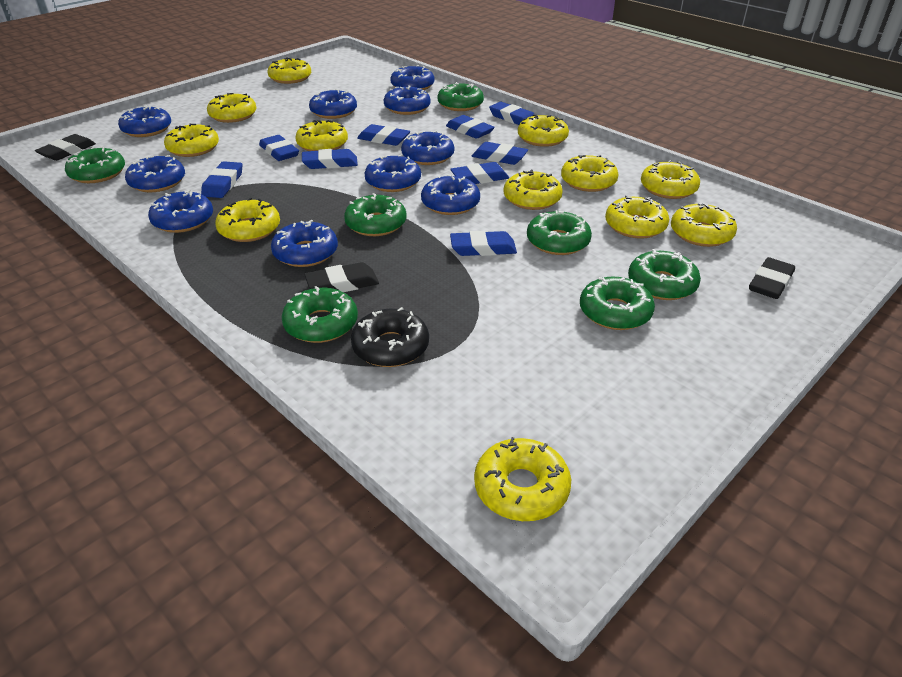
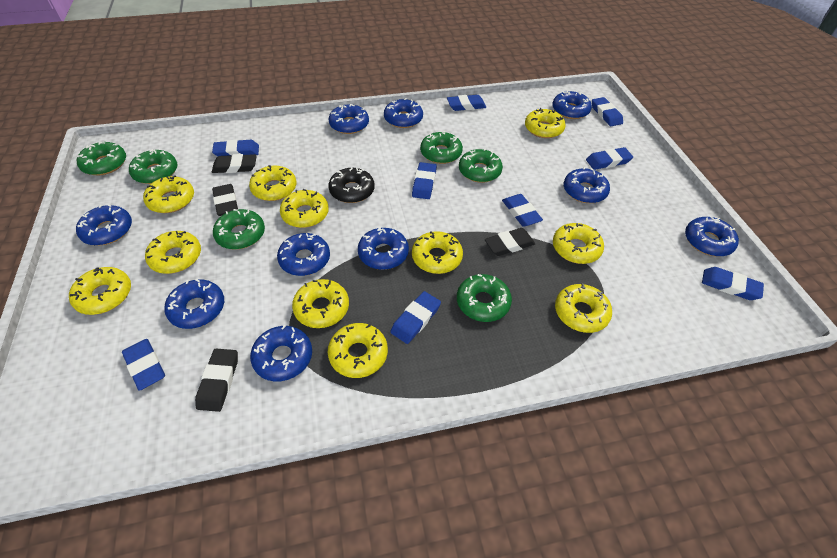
black eraser: 3 -> 4
green donut: 7 -> 6
yellow donut: 12 -> 11

